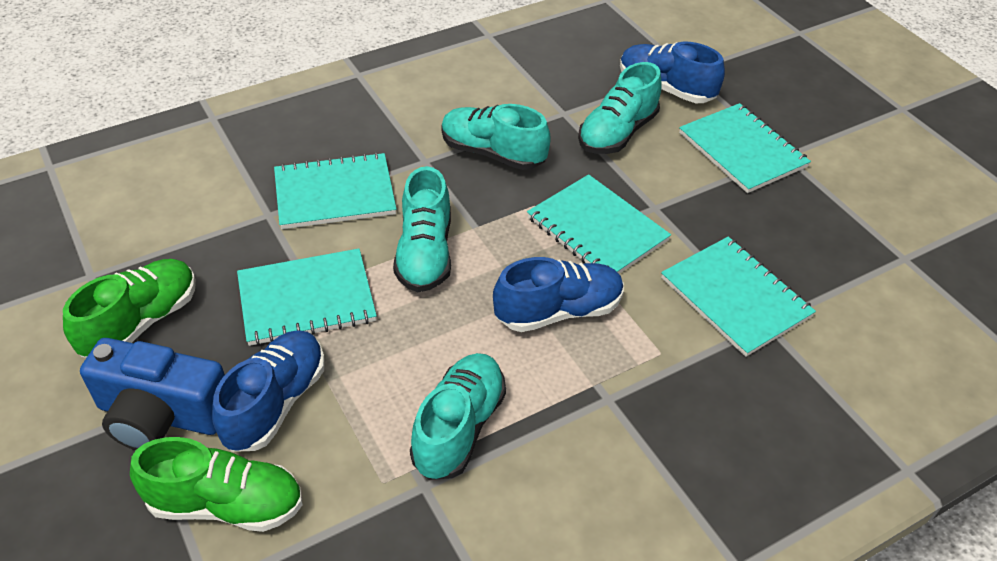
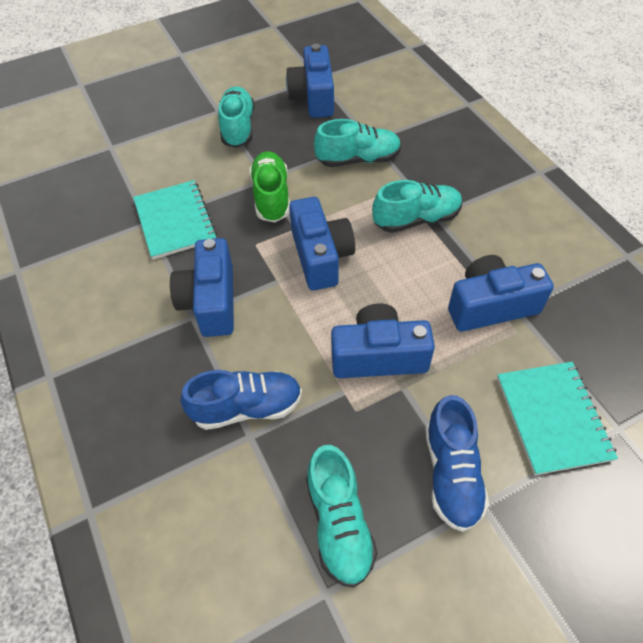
blue camera: 1 -> 5
blue shoe: 3 -> 2
green shoe: 2 -> 1
turquoise notebook: 5 -> 2

